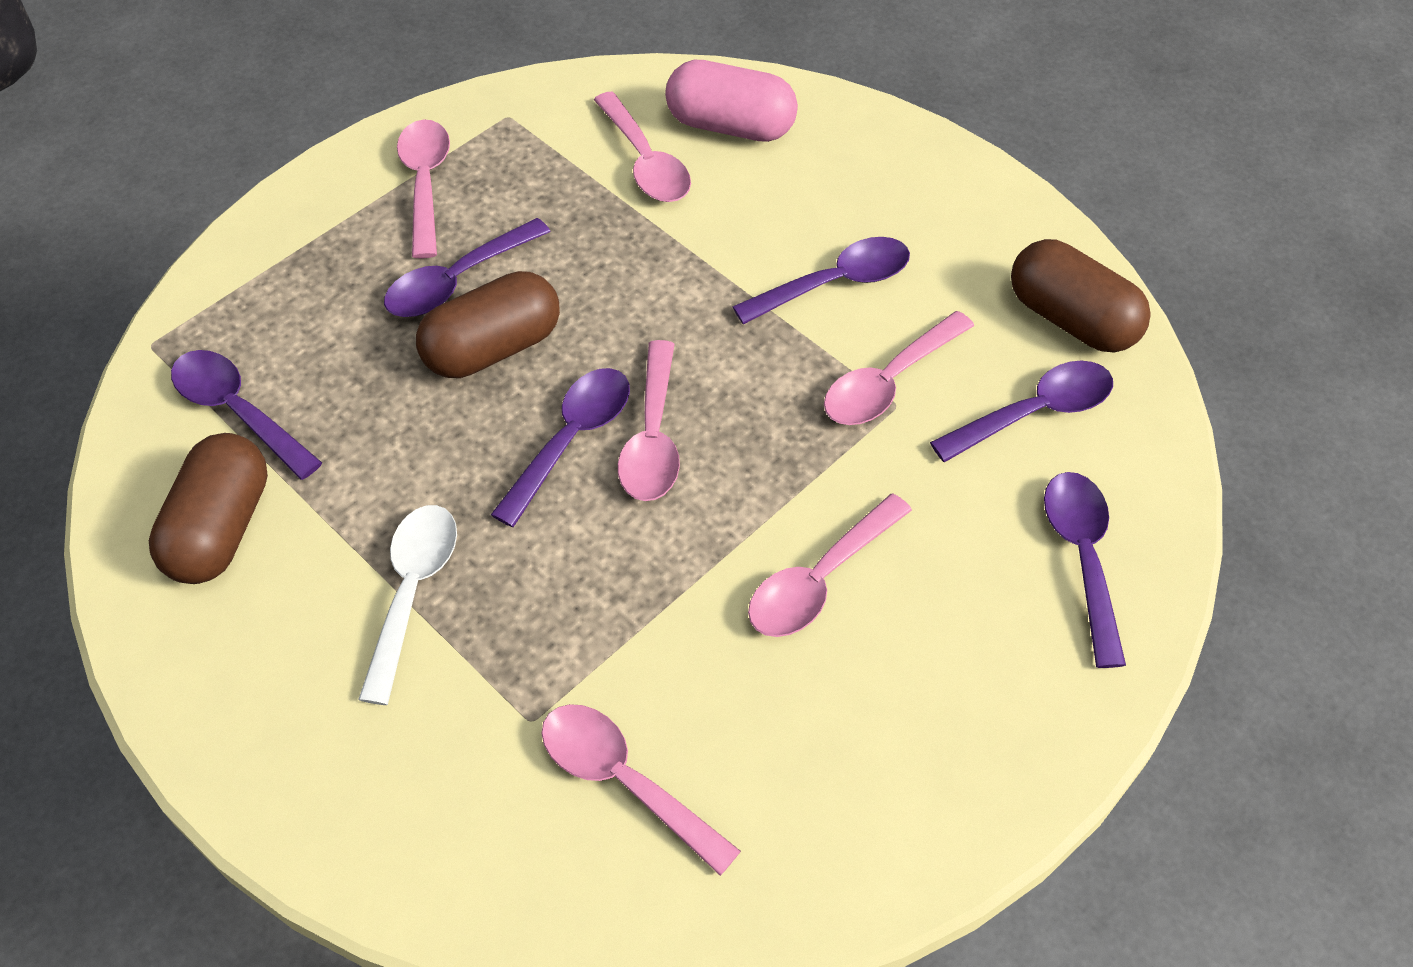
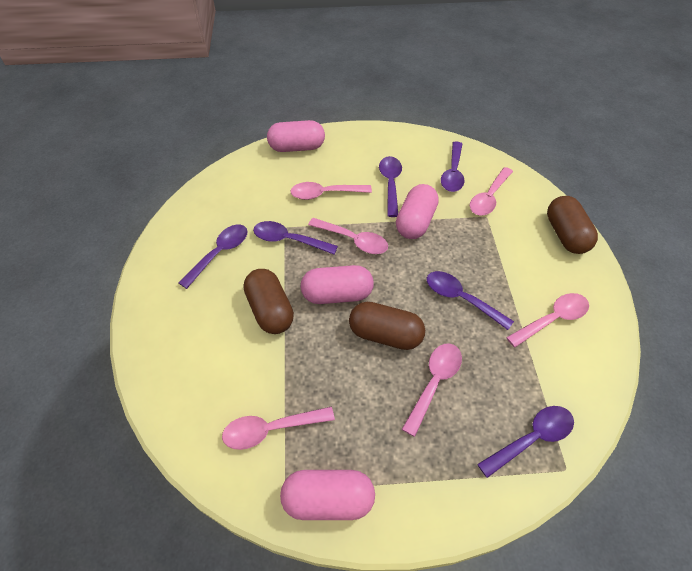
pink capsule: 1 -> 4
white spoon: 1 -> 0

